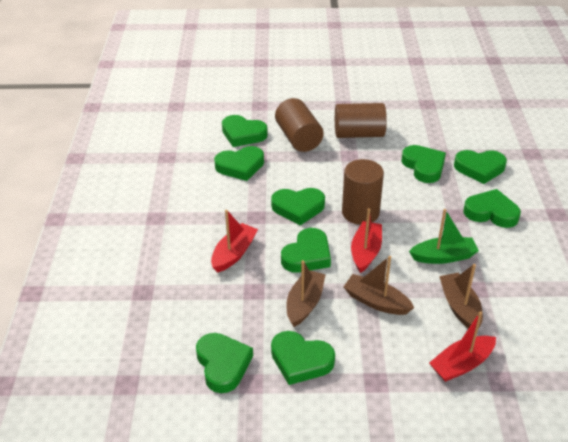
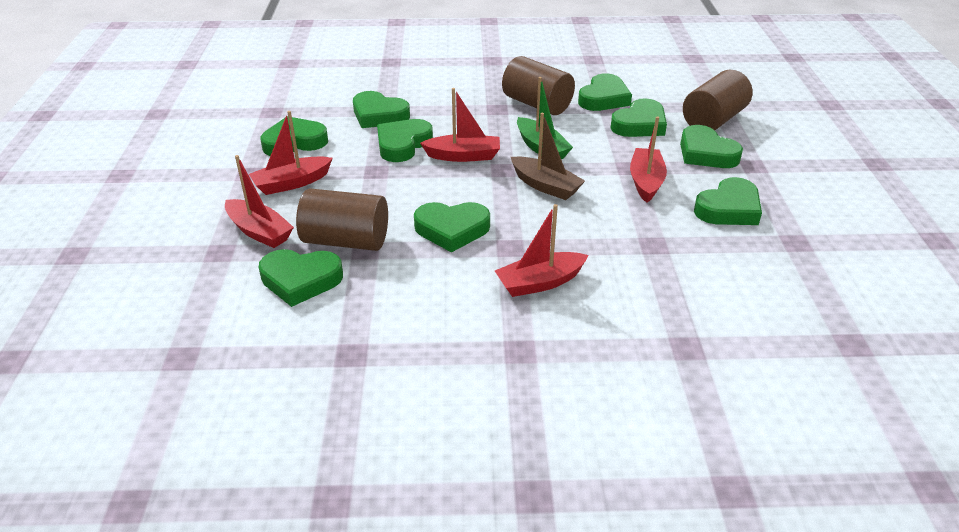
brown boat: 3 -> 1
red boat: 3 -> 5

